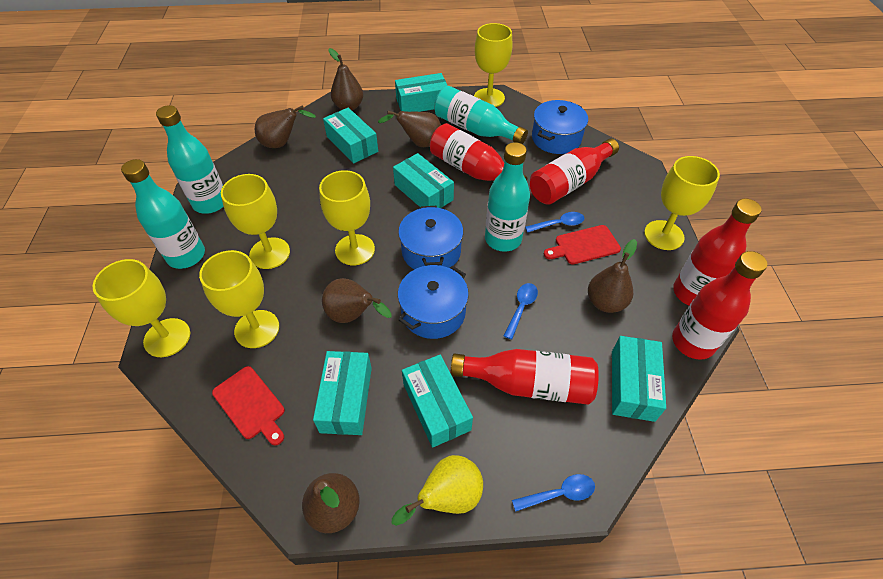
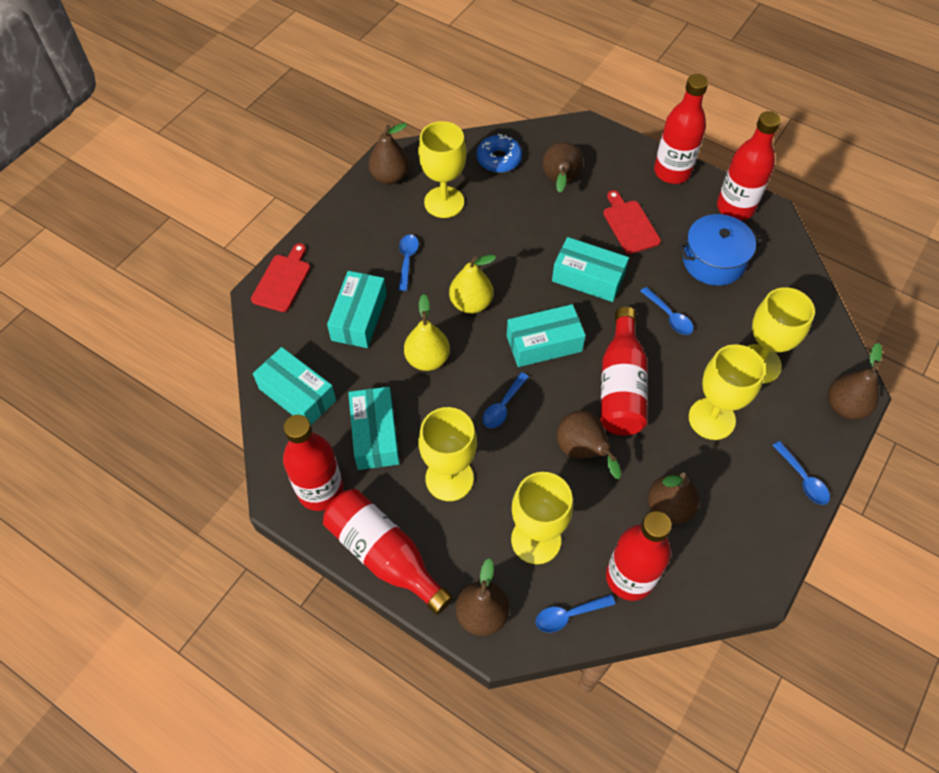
blue donut: 0 -> 1
blue pot: 3 -> 1
blue spoon: 3 -> 5
red bottle: 5 -> 6
turquoise bottle: 4 -> 0
turquoise box: 6 -> 5
yellow goblet: 6 -> 5
yellow pear: 1 -> 2

